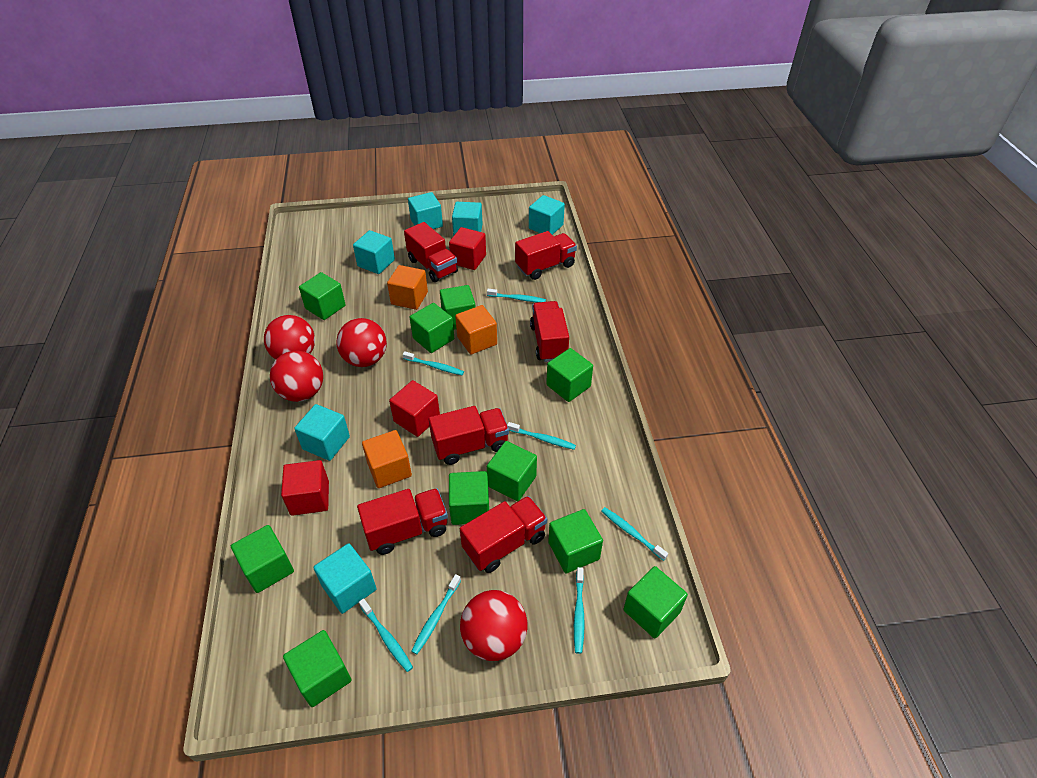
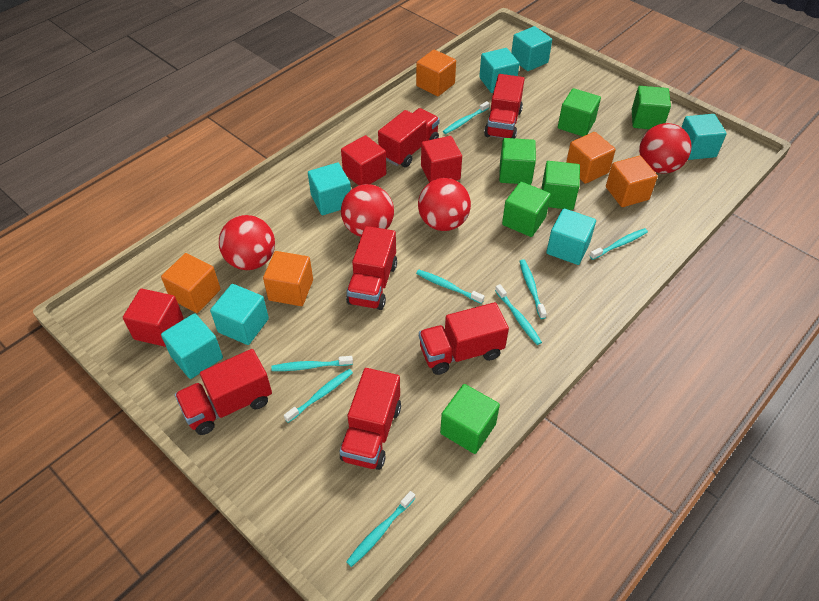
green cube: 10 -> 6
orange cube: 3 -> 5
turquoise cube: 6 -> 7
turquoise toothbrush: 7 -> 8

